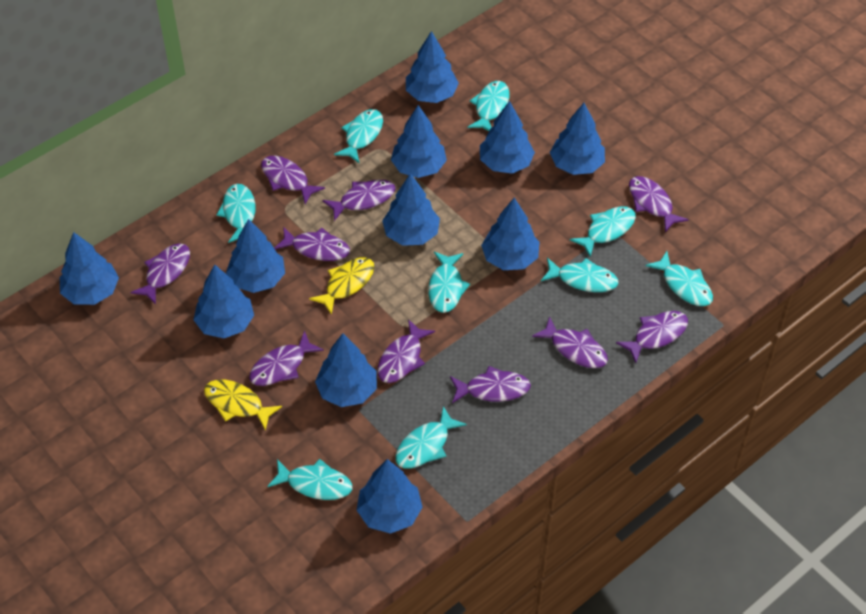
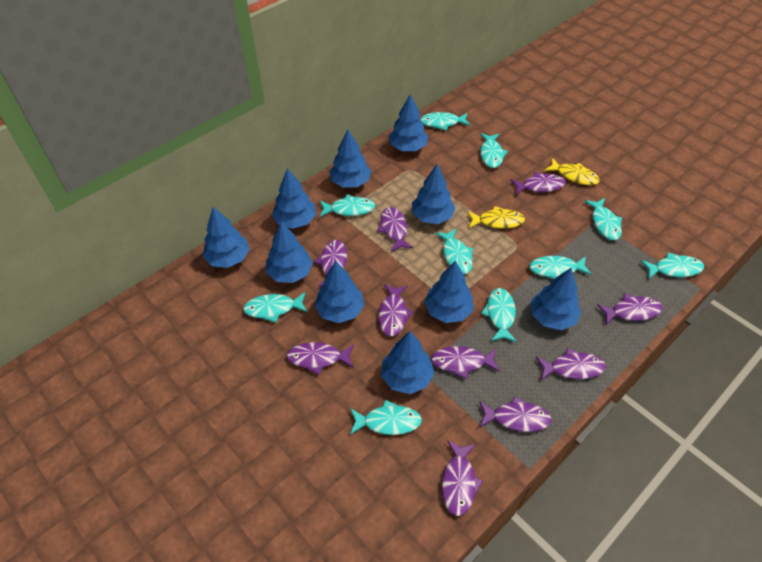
blue tree: 11 -> 10
turquoise fish: 9 -> 10

